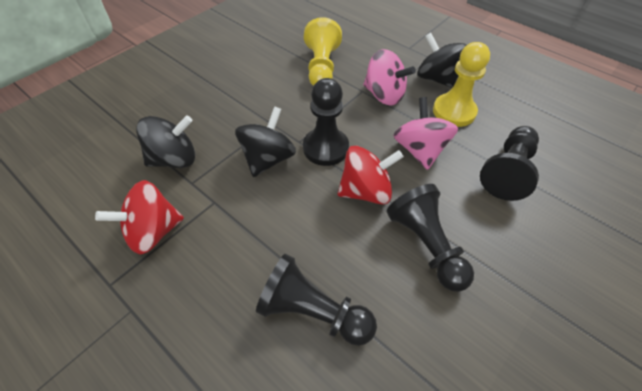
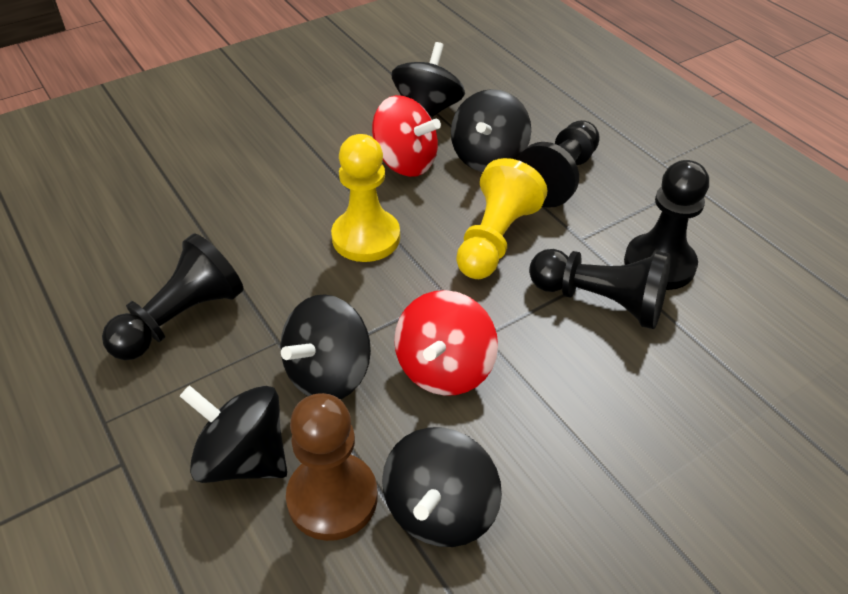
black spinning top: 3 -> 5
brown pawn: 0 -> 1
pink spinning top: 2 -> 0

